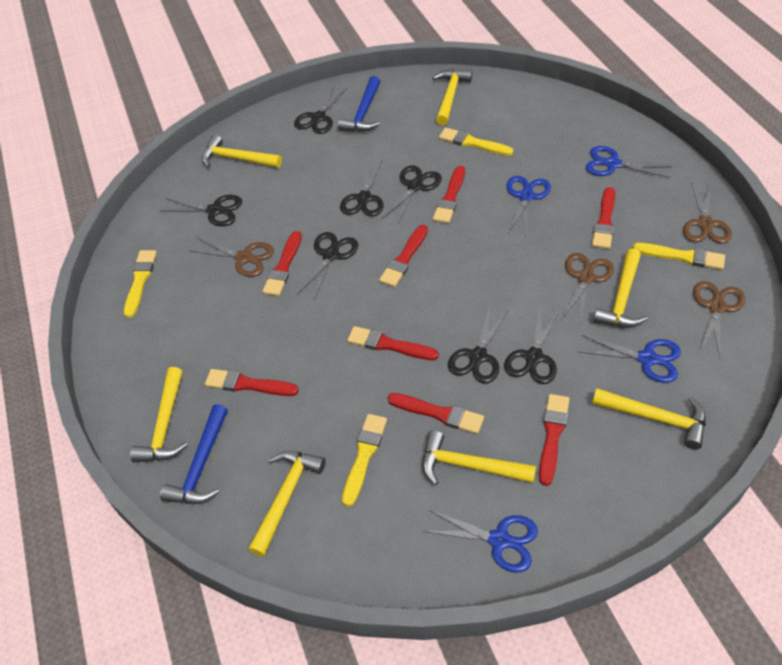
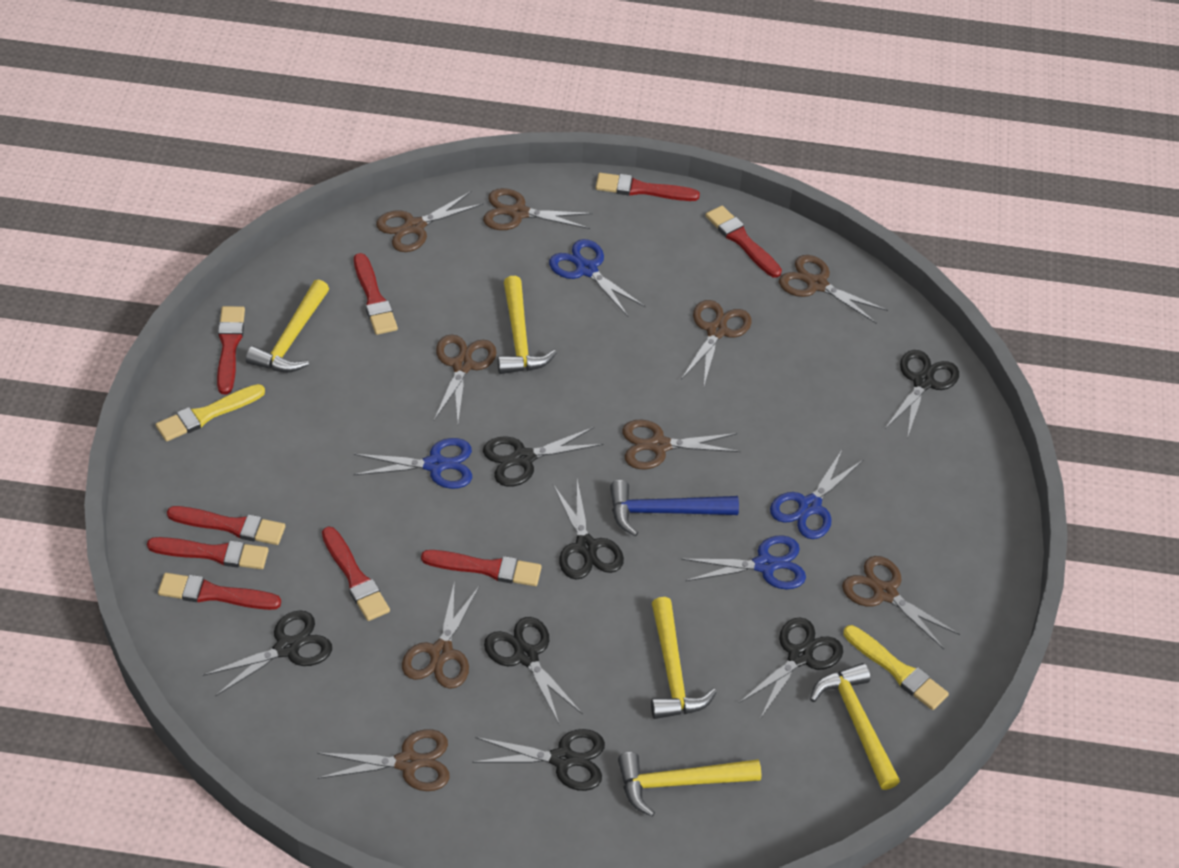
blue hammer: 2 -> 1
brown scissors: 4 -> 9
red brush: 8 -> 9
yellow brush: 4 -> 2
yellow hammer: 7 -> 5

